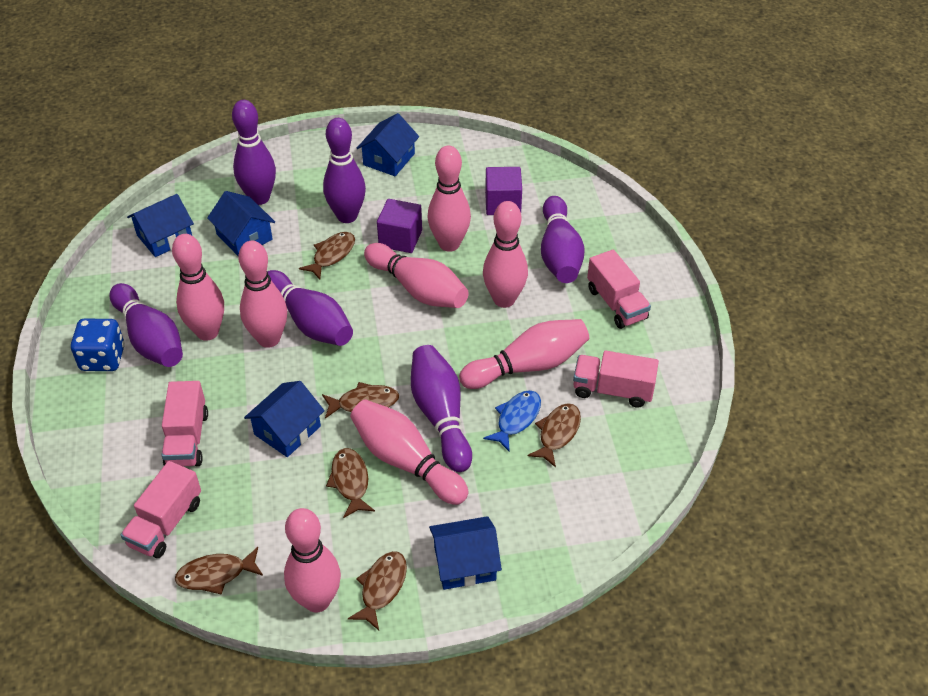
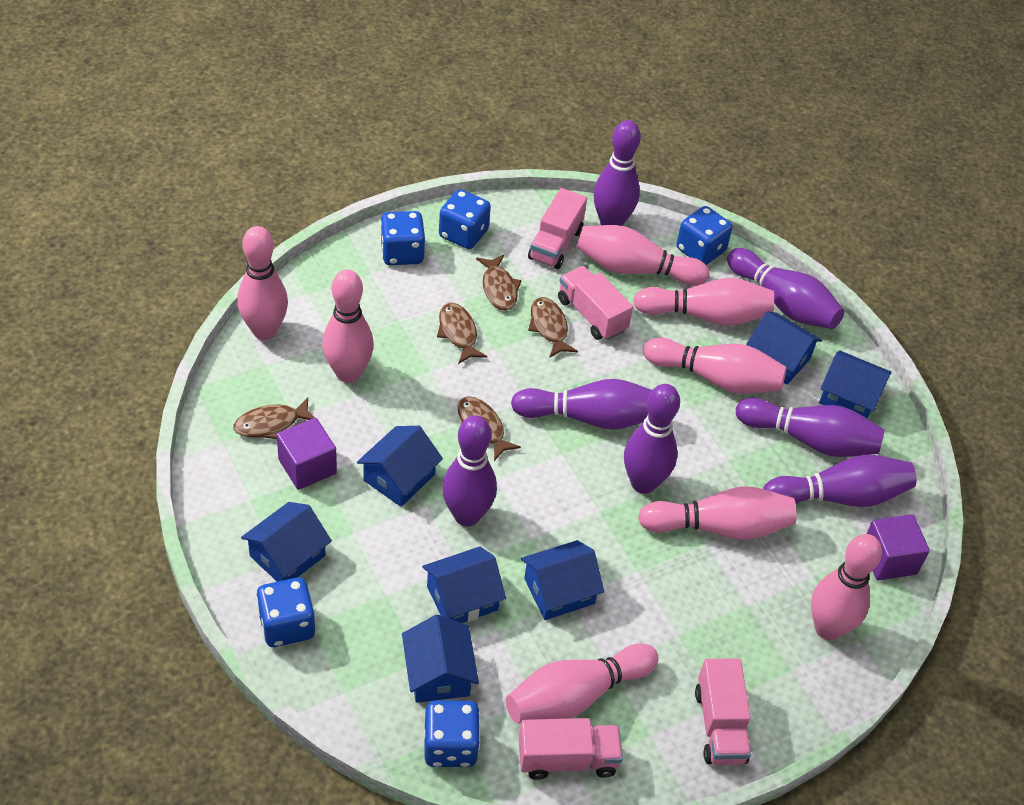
blue dice: 1 -> 5
blue fish: 1 -> 0
blue house: 5 -> 7
brown fish: 6 -> 5
purple bowling pin: 6 -> 7

